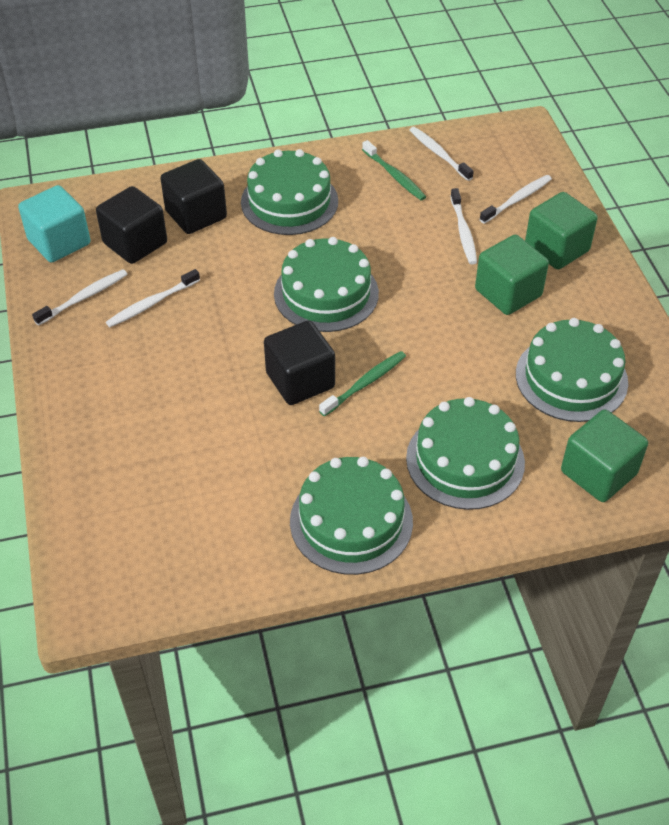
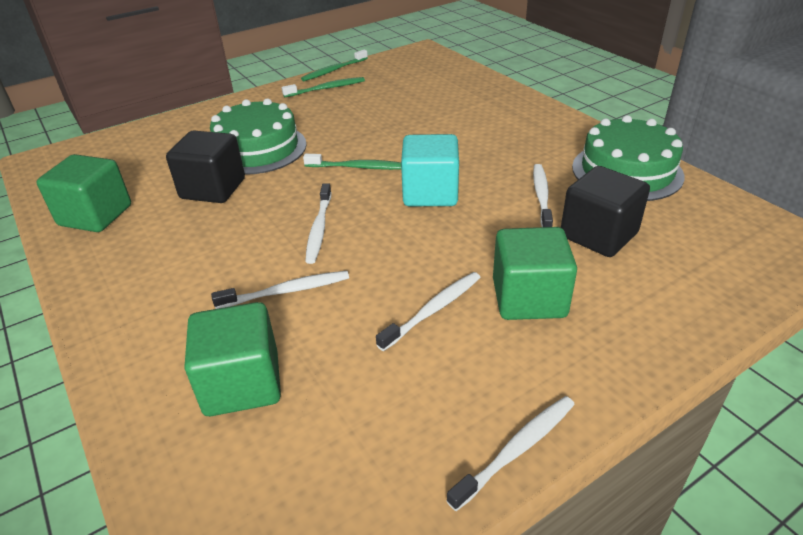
black cube: 3 -> 2
green cake: 5 -> 2
green toothbrush: 2 -> 3

